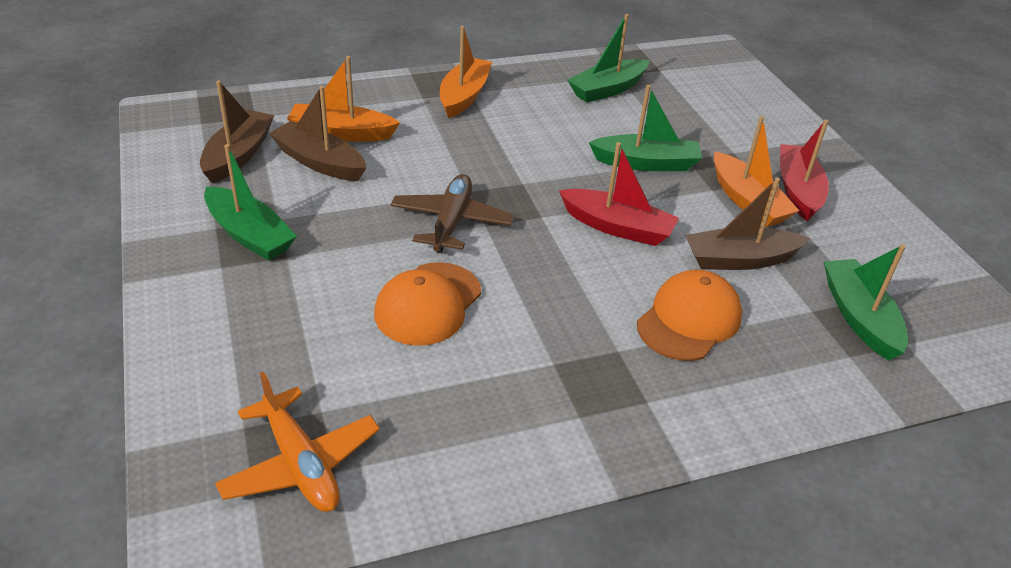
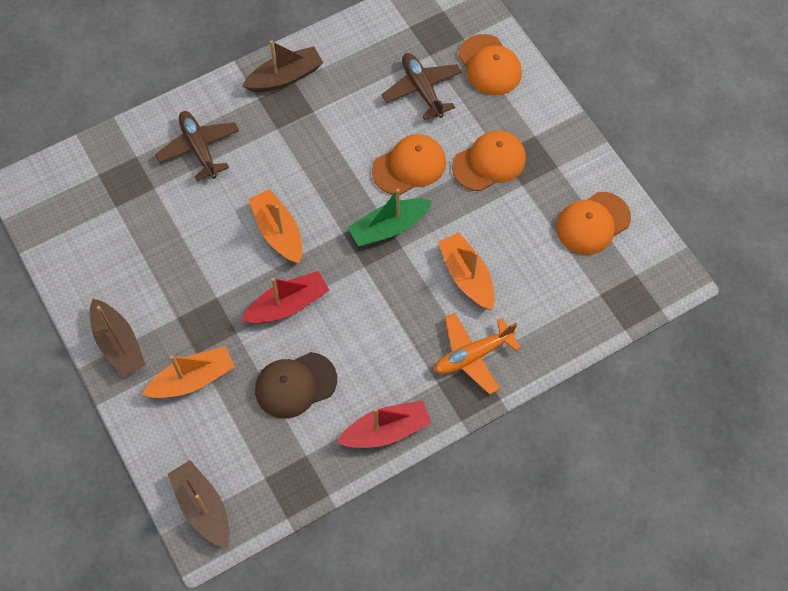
brown cap: 0 -> 1
brown plane: 1 -> 2
green boat: 4 -> 1
orange cap: 2 -> 4

